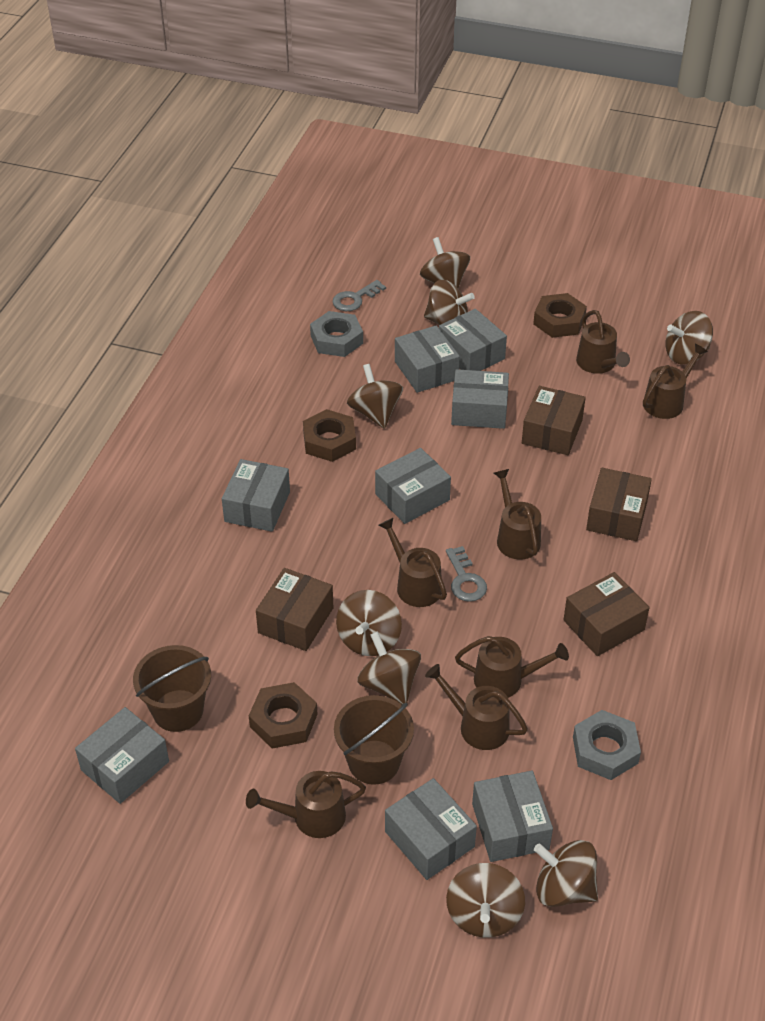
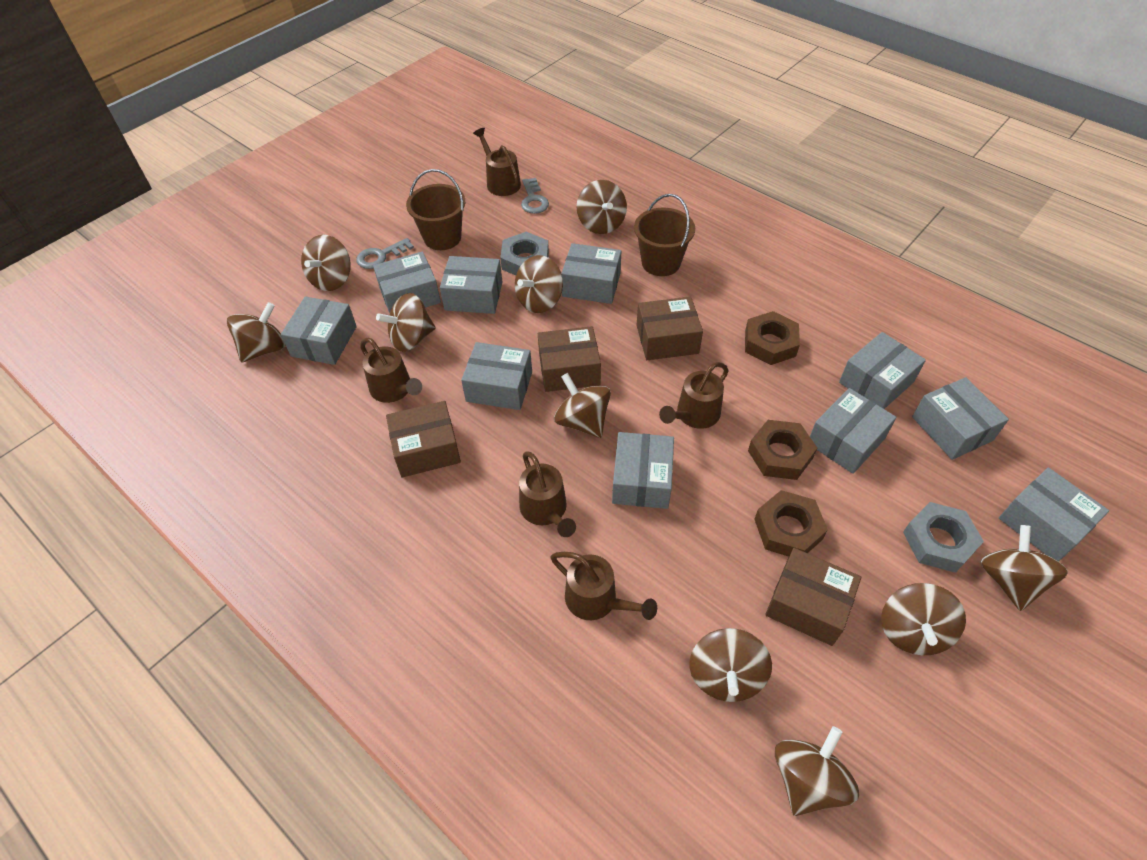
brown spinning top: 8 -> 10
brown watering can: 7 -> 5
grey box: 8 -> 10

